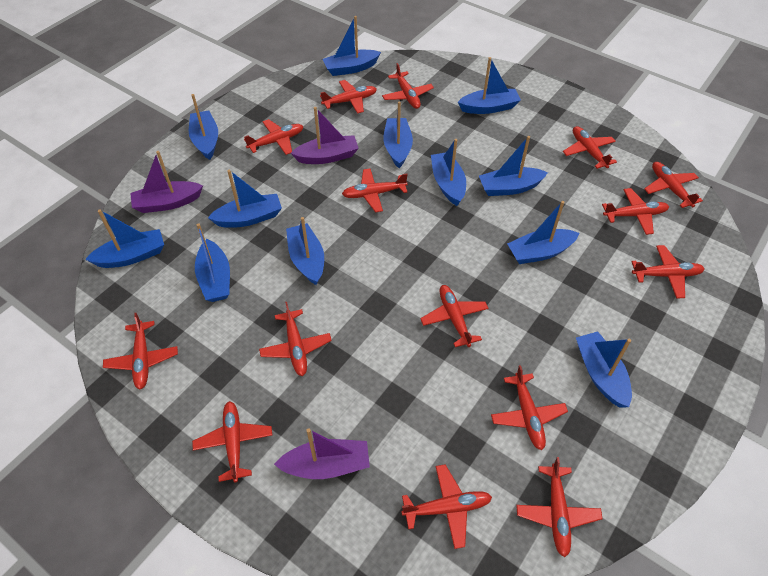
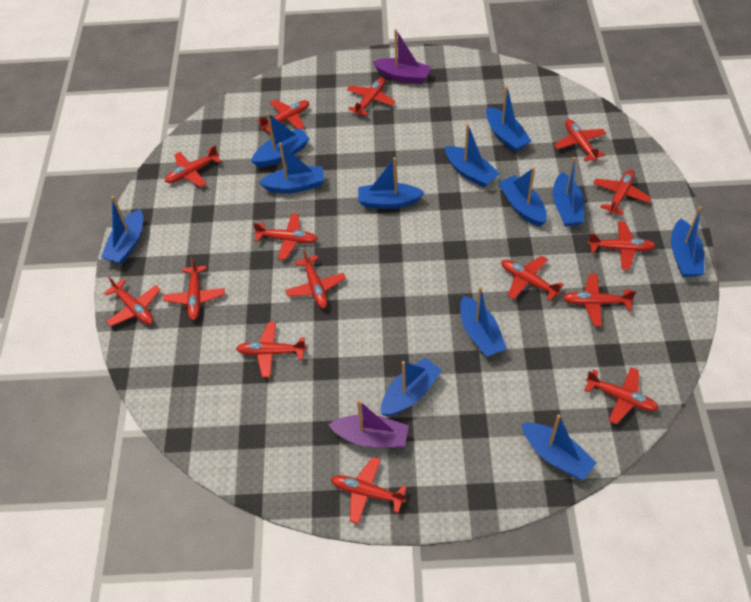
purple boat: 3 -> 2

